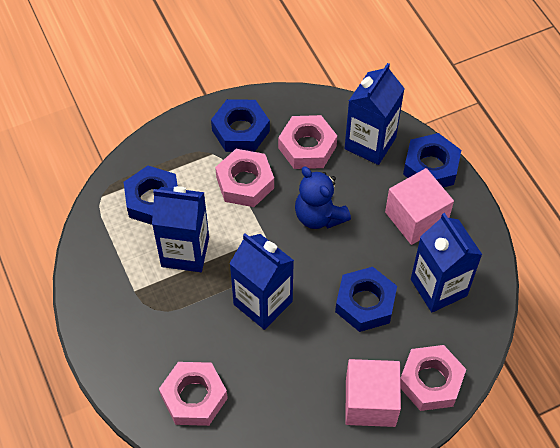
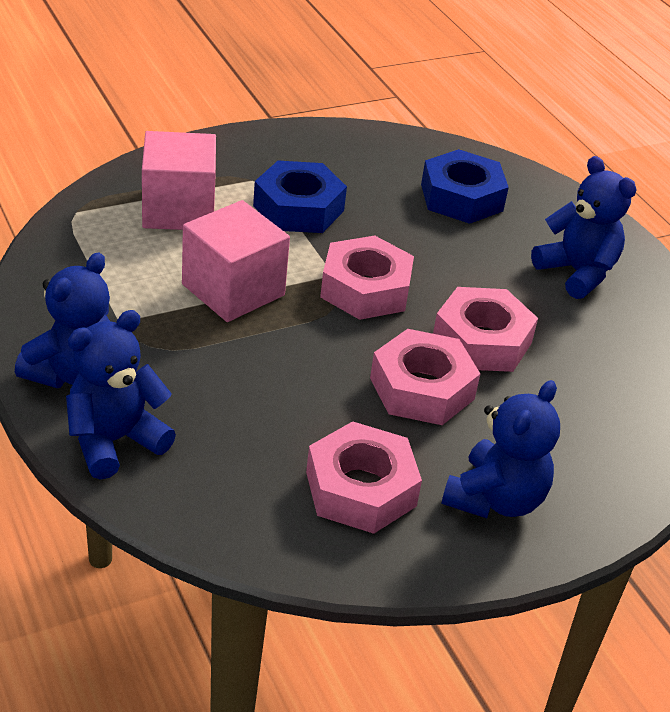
blue carton: 4 -> 0
blue nut: 4 -> 2
blue teddy bear: 1 -> 4

